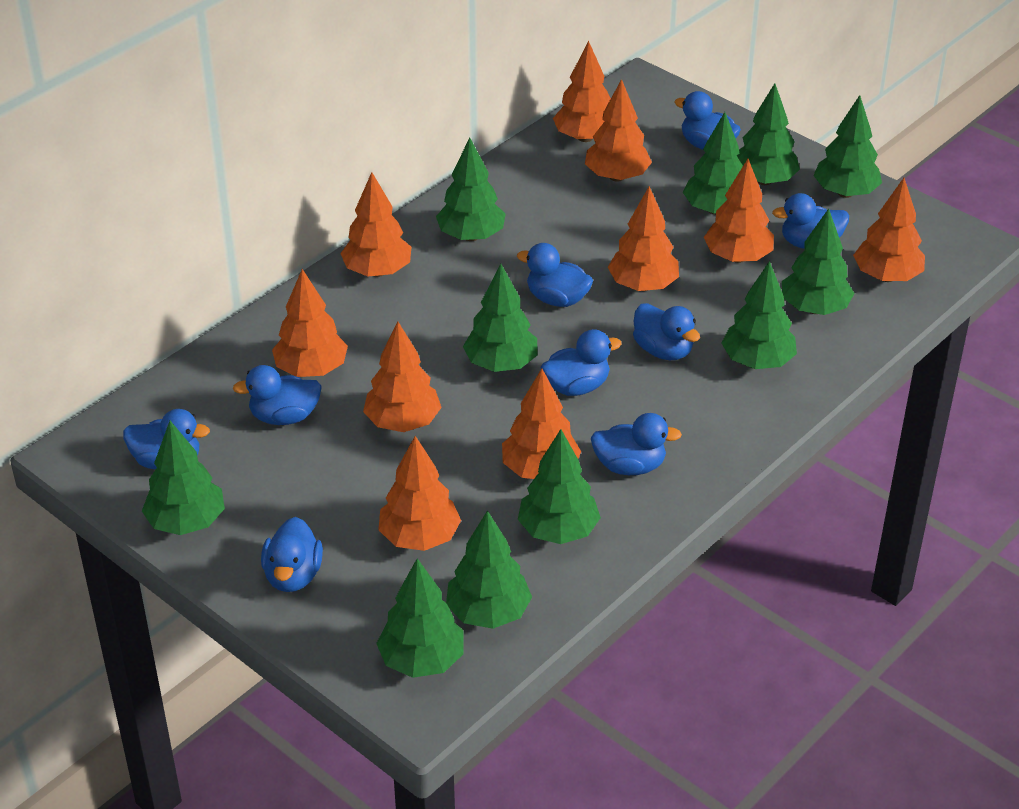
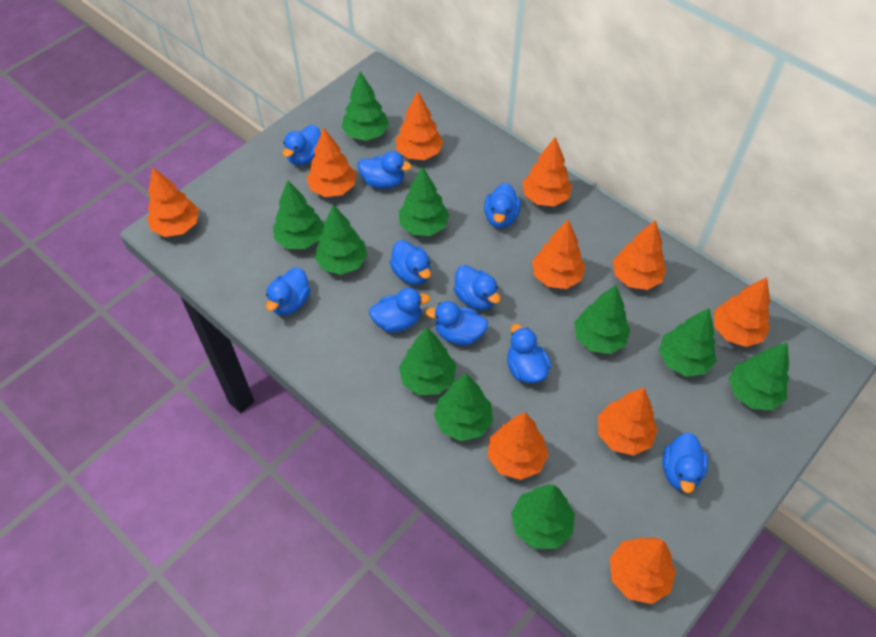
blue duck: 9 -> 10
green tree: 11 -> 10

